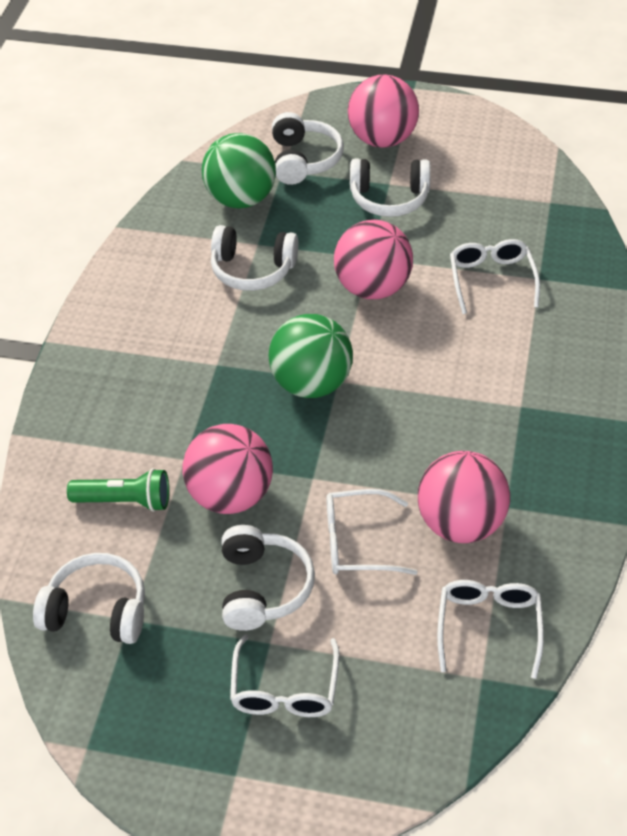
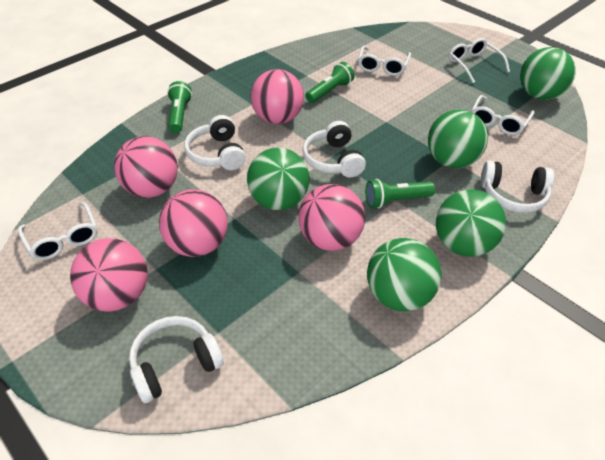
green ball: 2 -> 5
green flashlight: 1 -> 3
pink ball: 4 -> 5
white headphones: 5 -> 4

